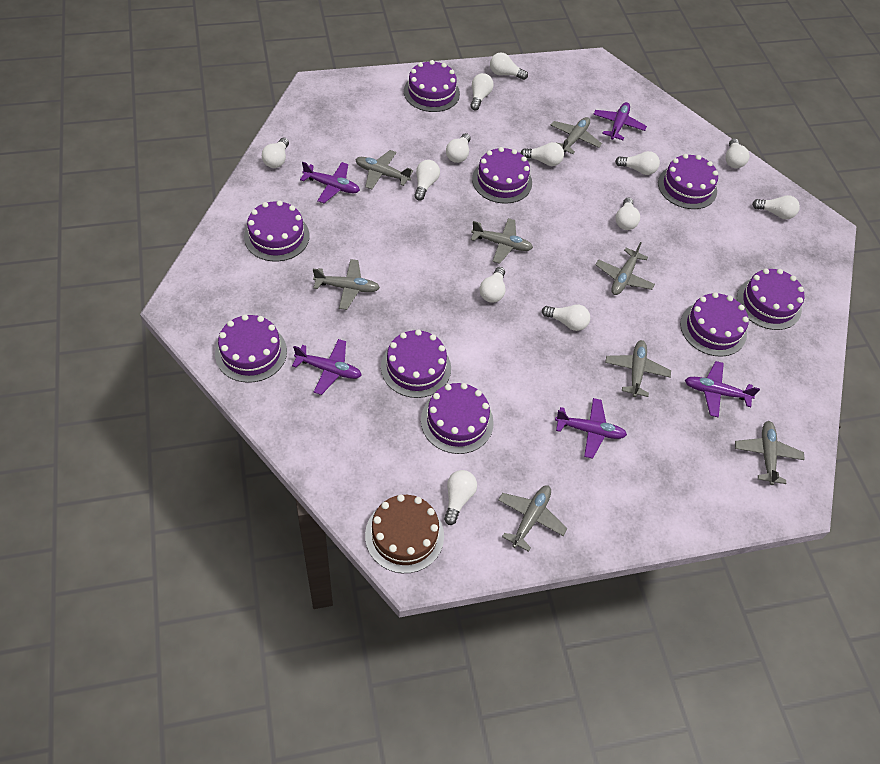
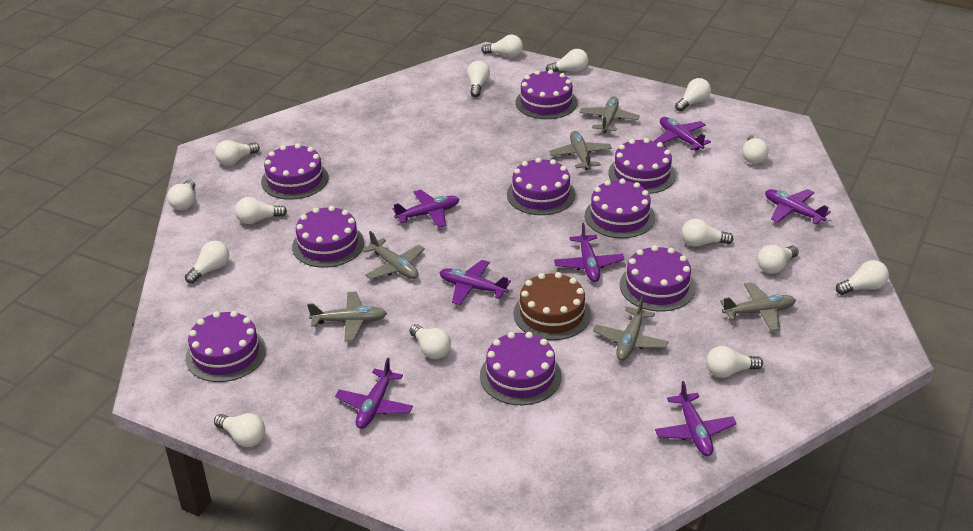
grey plane: 8 -> 6
purple plane: 5 -> 7
white light bulb: 13 -> 15

